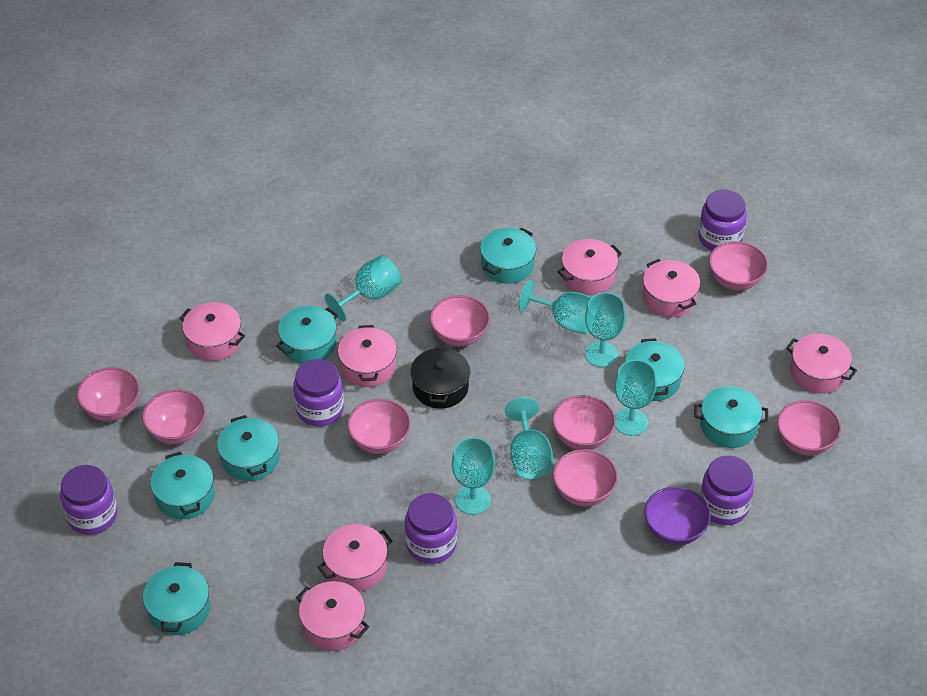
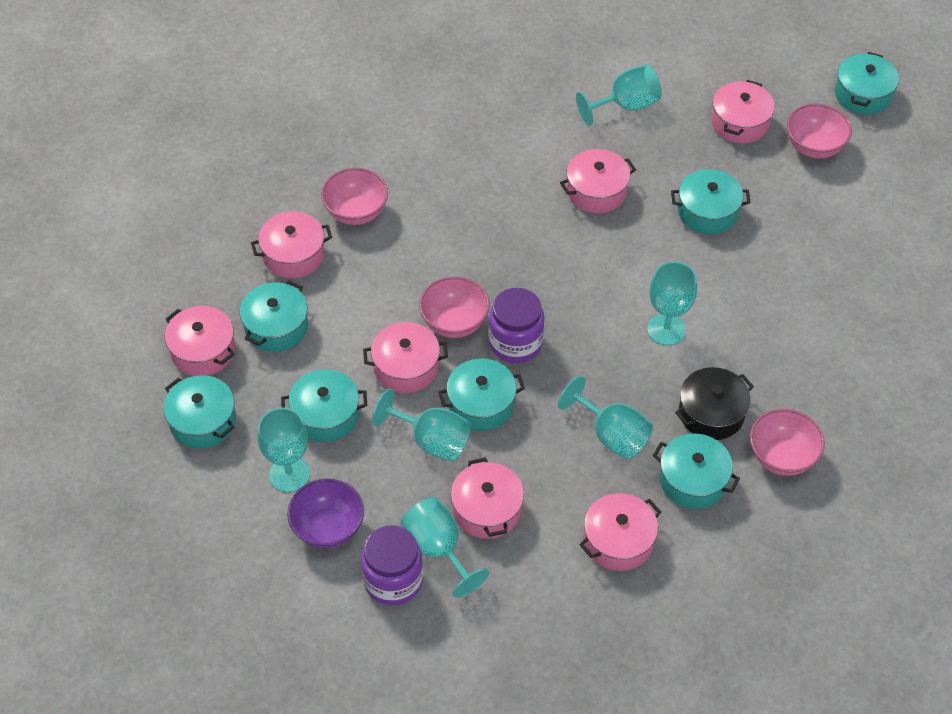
pink bowl: 8 -> 4
purple jar: 5 -> 2

